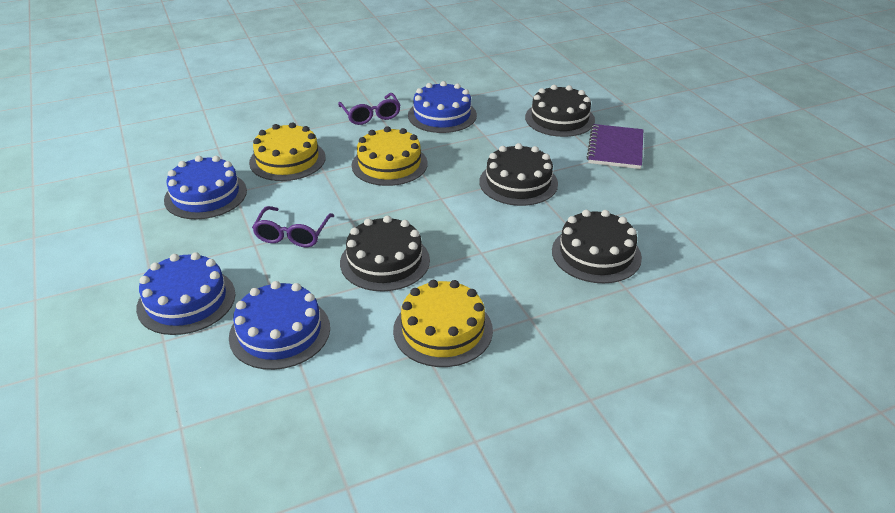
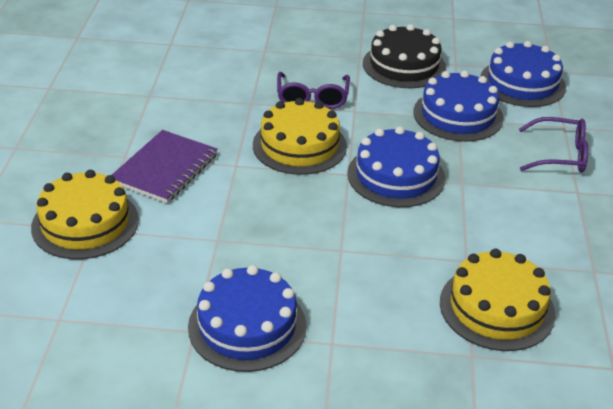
black cake: 4 -> 1

